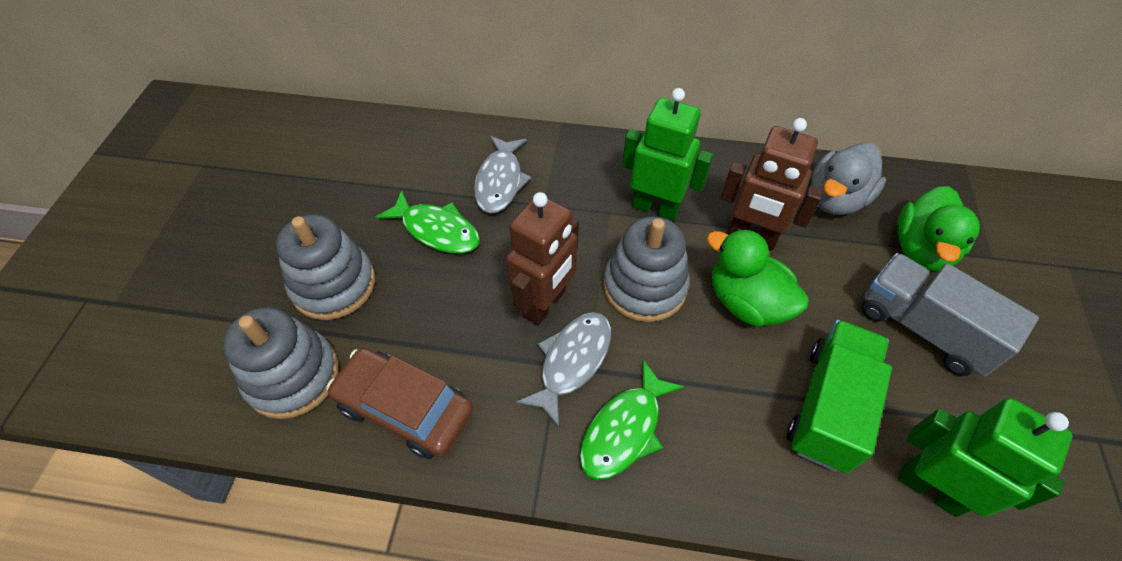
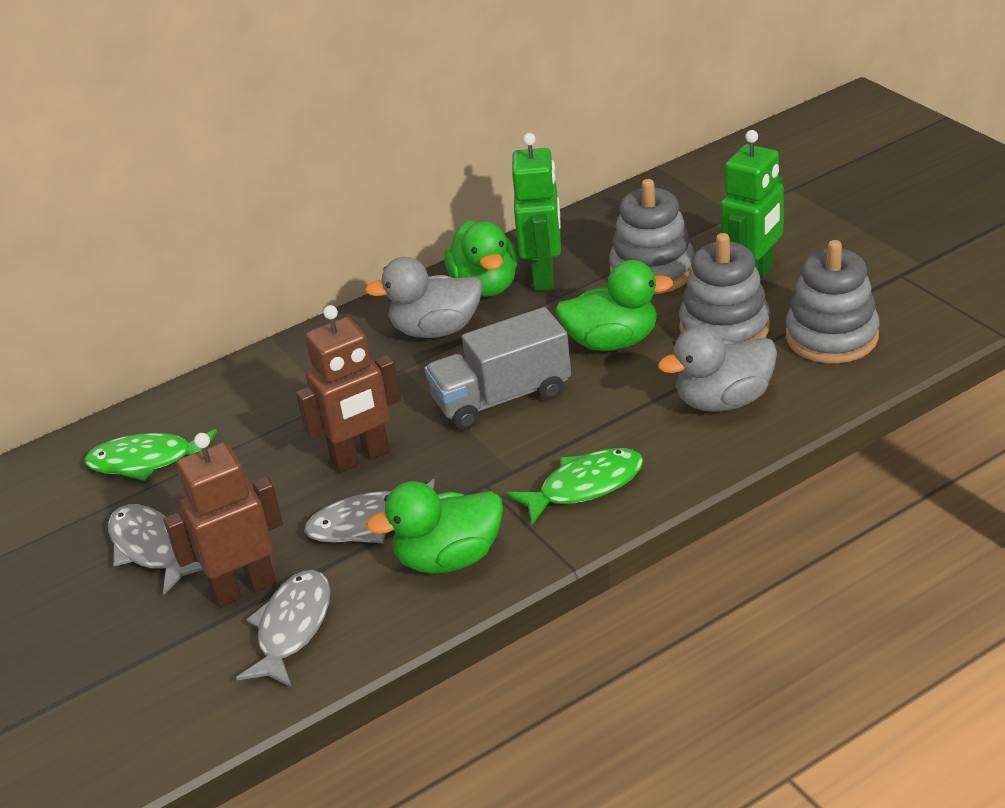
brown car: 1 -> 0
green duck: 2 -> 3
green truck: 1 -> 0
grey duck: 1 -> 2
grey fish: 2 -> 3

